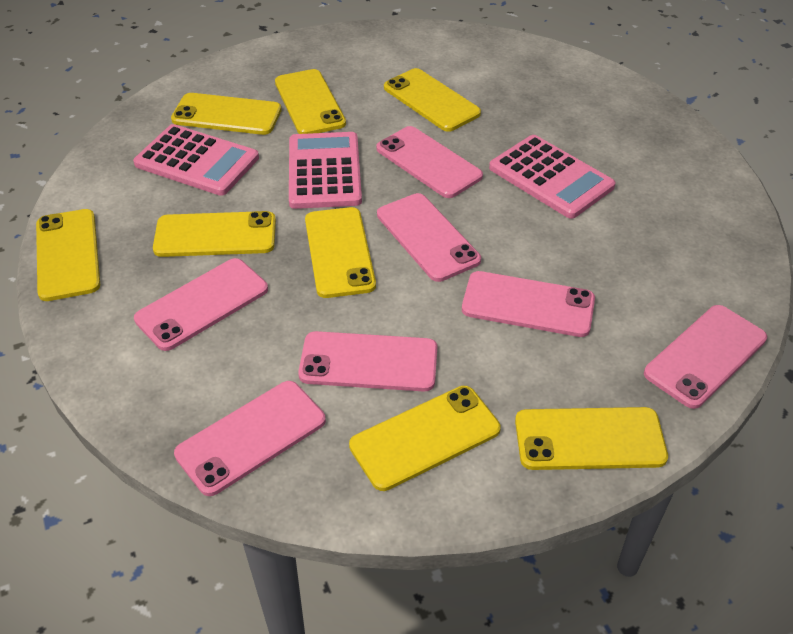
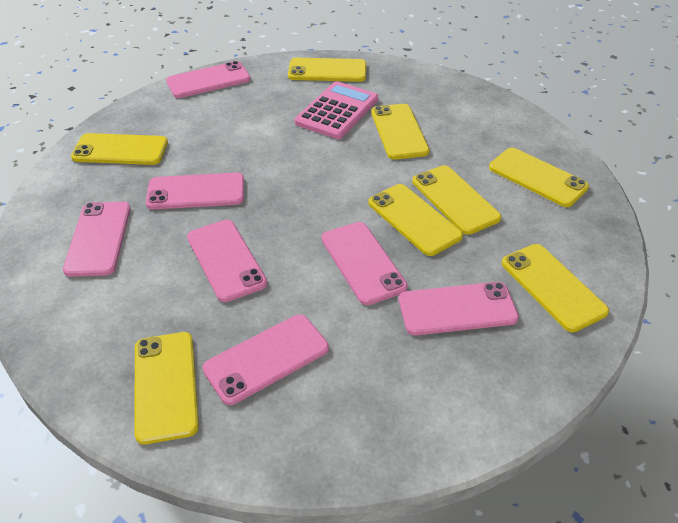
pink calculator: 3 -> 1

